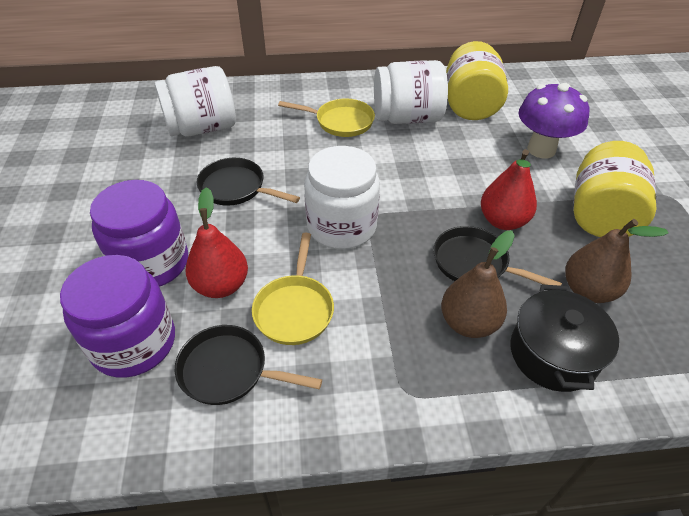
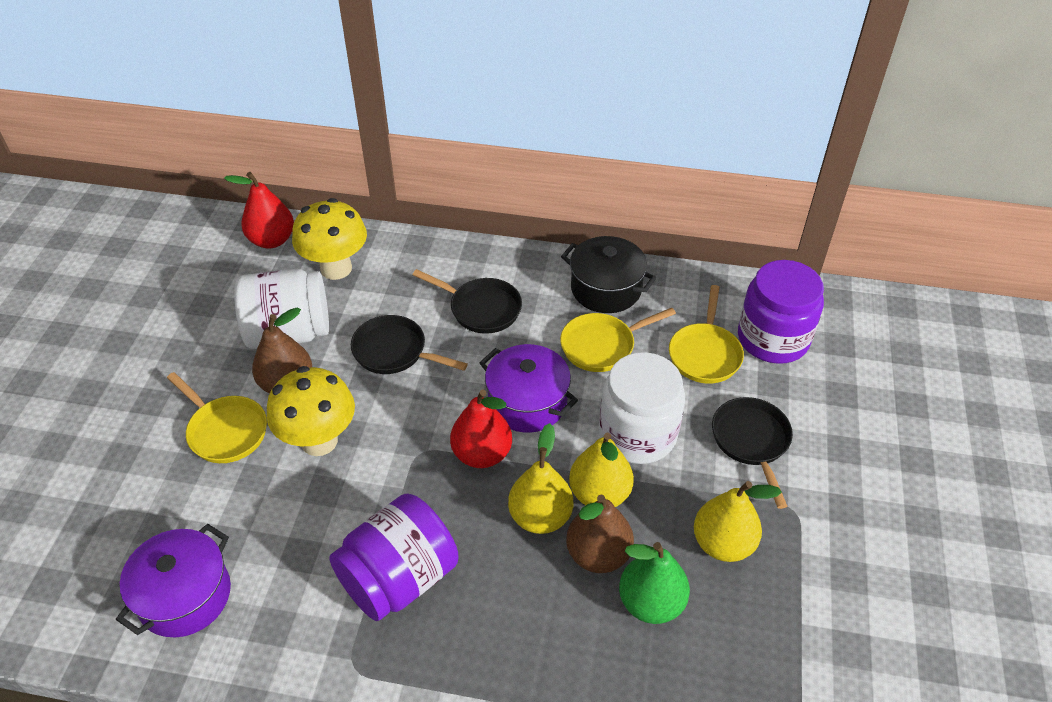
green pear: 0 -> 1
purple mushroom: 1 -> 0
purple pot: 0 -> 2
white jar: 3 -> 2
yellow jar: 2 -> 0
yellow mushroom: 0 -> 2
yellow pan: 2 -> 3
yellow pear: 0 -> 3

